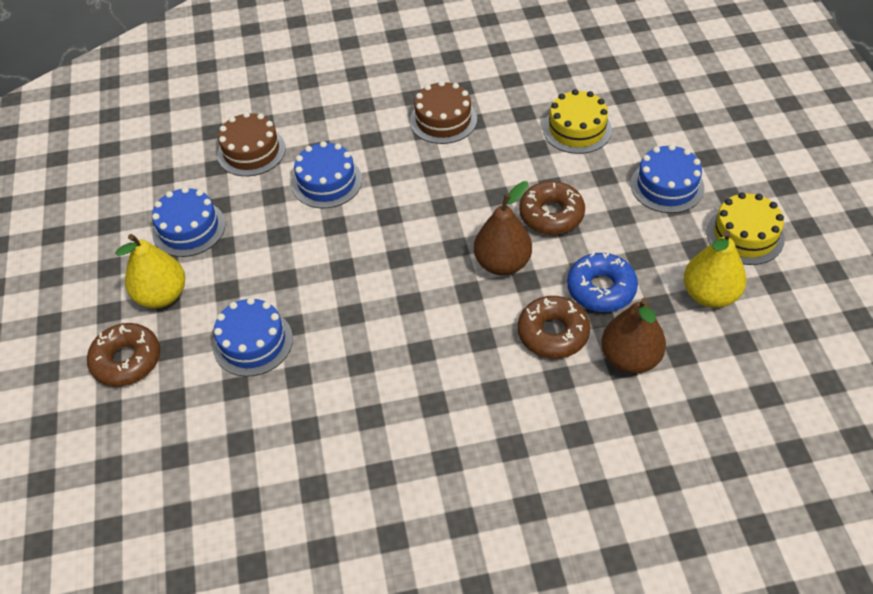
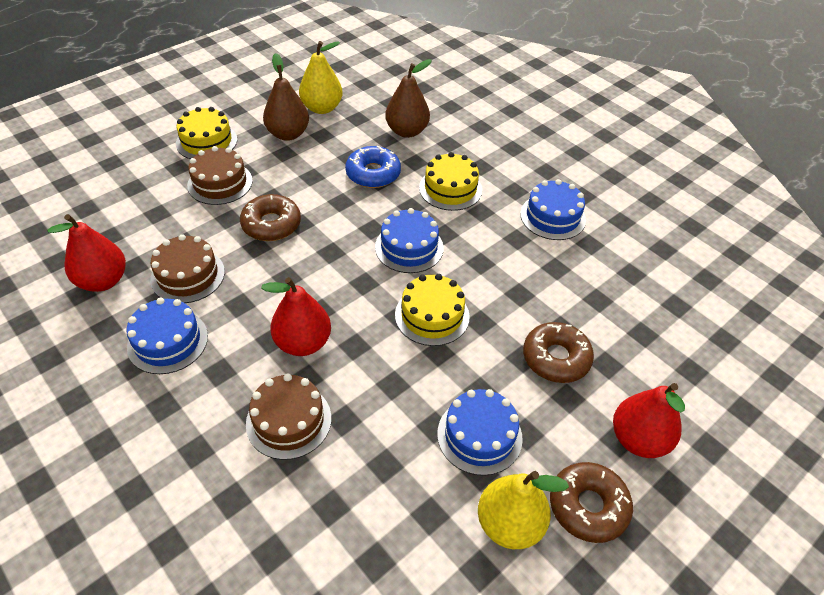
brown cake: 2 -> 3
red pear: 0 -> 3
yellow cake: 2 -> 3

